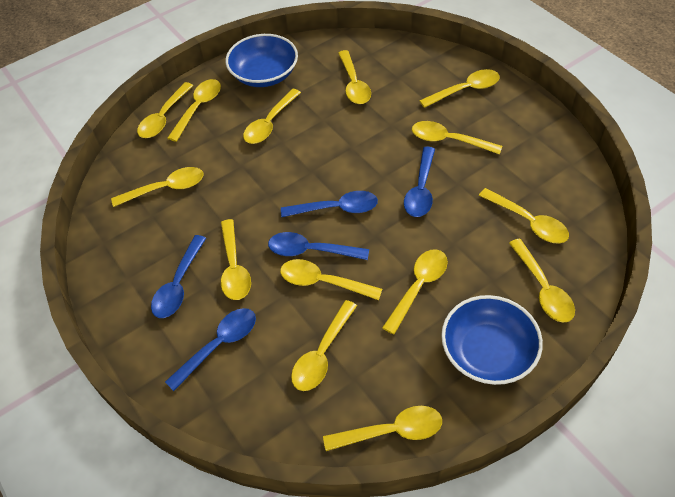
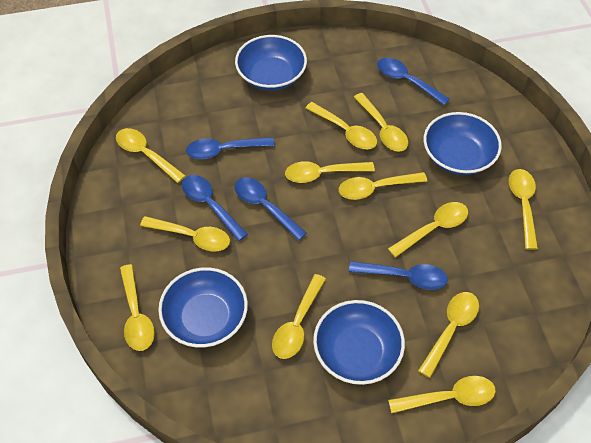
blue bowl: 2 -> 4
yellow spoon: 14 -> 12

